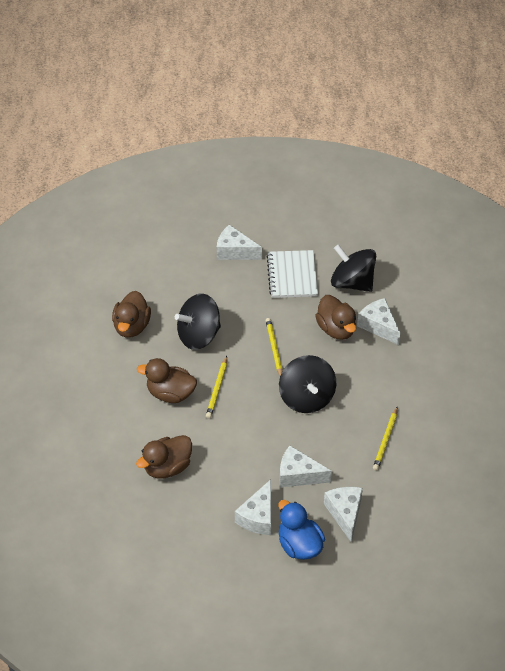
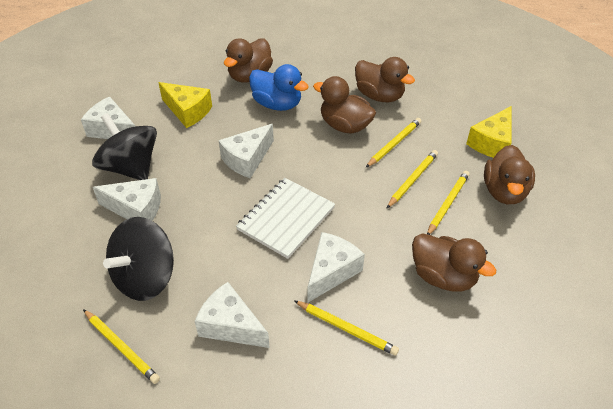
black spinning top: 3 -> 2
brown duck: 4 -> 5
yellow cheese: 0 -> 2
yellow pencil: 3 -> 5

